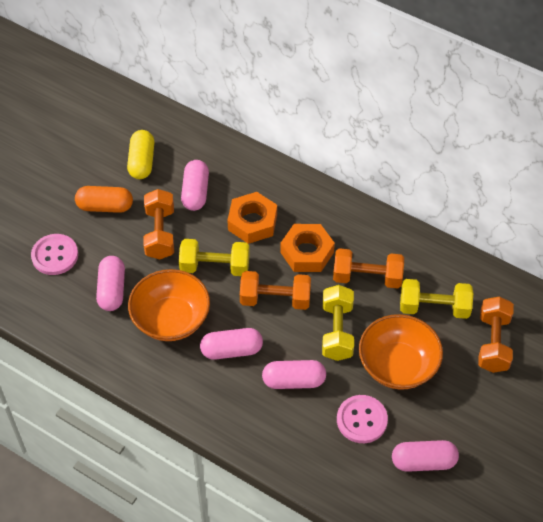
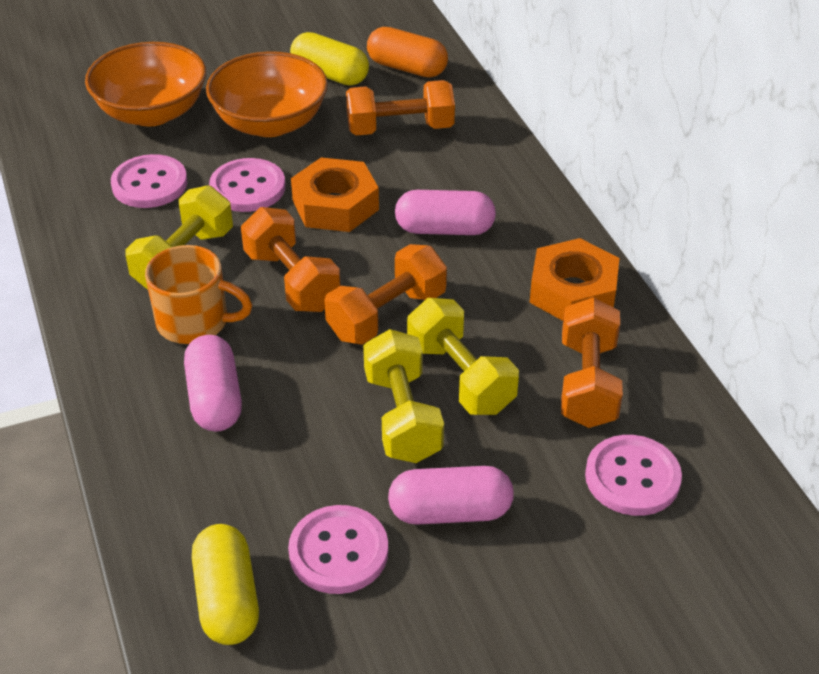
orange mug: 0 -> 1
pink button: 2 -> 4
pink capsule: 5 -> 3
yellow capsule: 1 -> 2

